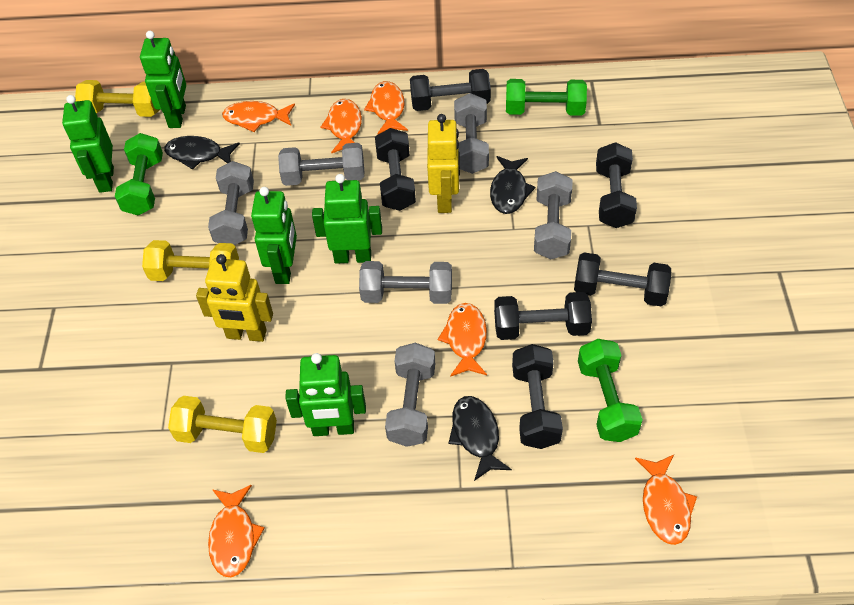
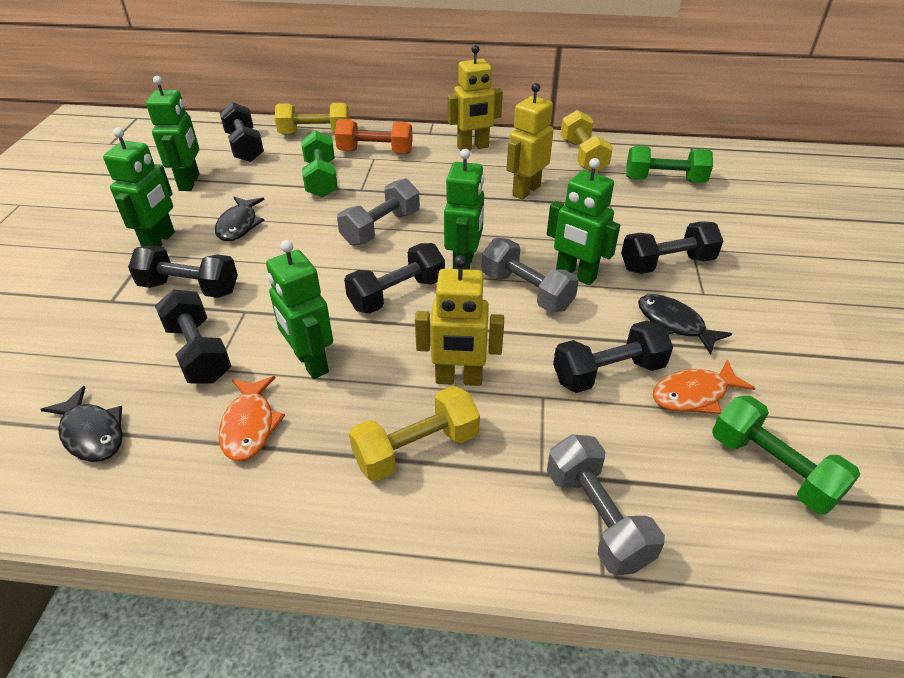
grey dumbbell: 6 -> 3
orange dumbbell: 0 -> 1
orange fish: 6 -> 2
yellow robot: 2 -> 3

